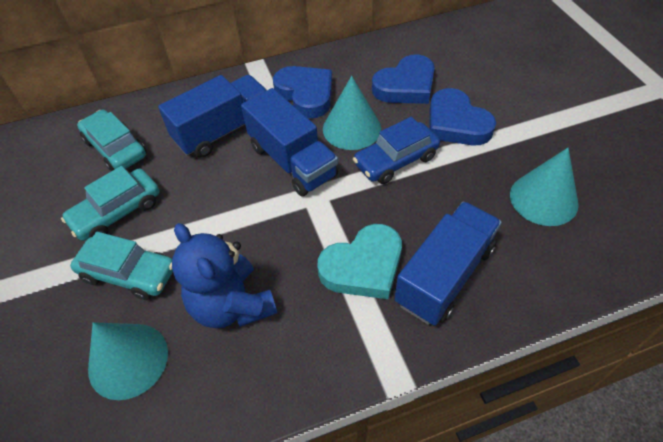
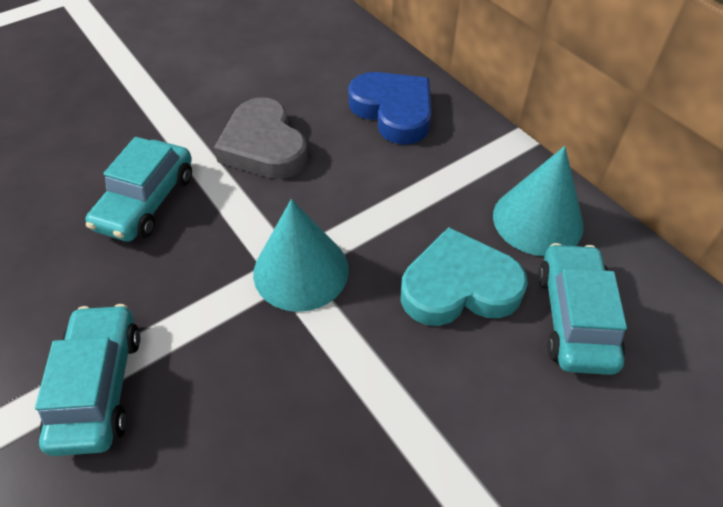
blue car: 1 -> 0
blue heart: 3 -> 1
blue teddy bear: 1 -> 0
blue truck: 3 -> 0
grey heart: 0 -> 1
turquoise cone: 3 -> 2

